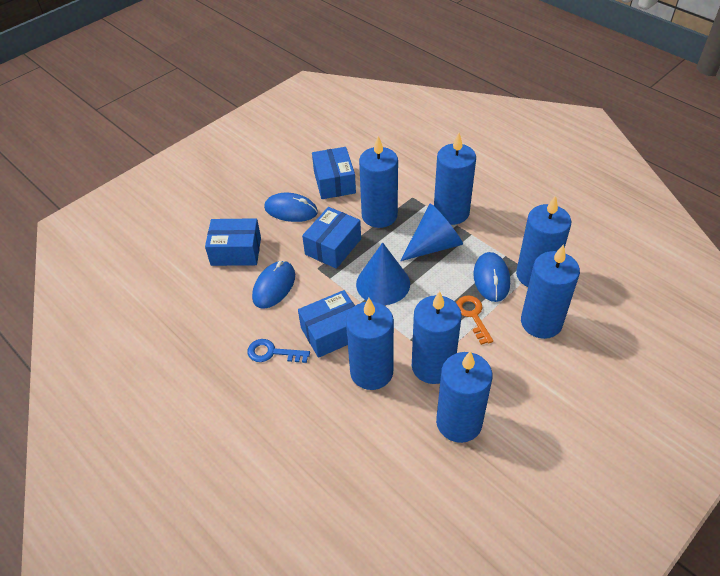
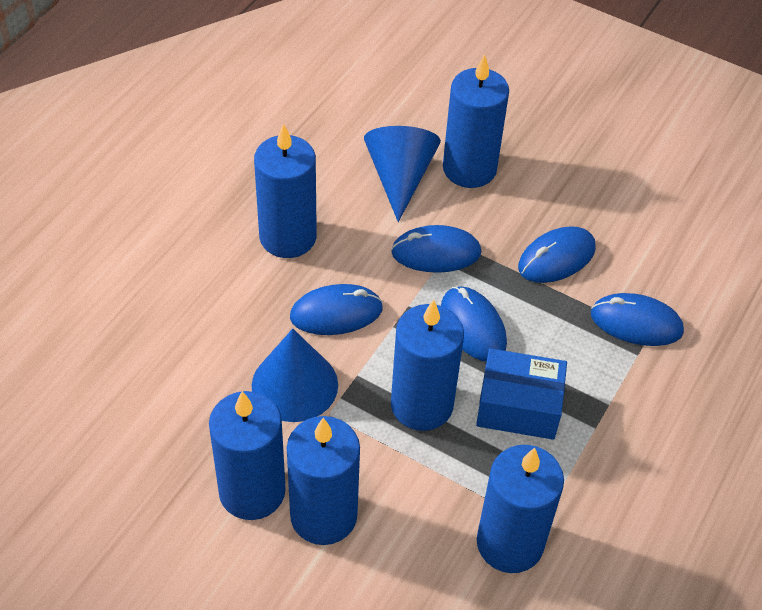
blue box: 4 -> 1
blue candle: 7 -> 6
blue key: 1 -> 0
blue mouse: 3 -> 5
orange key: 1 -> 0

